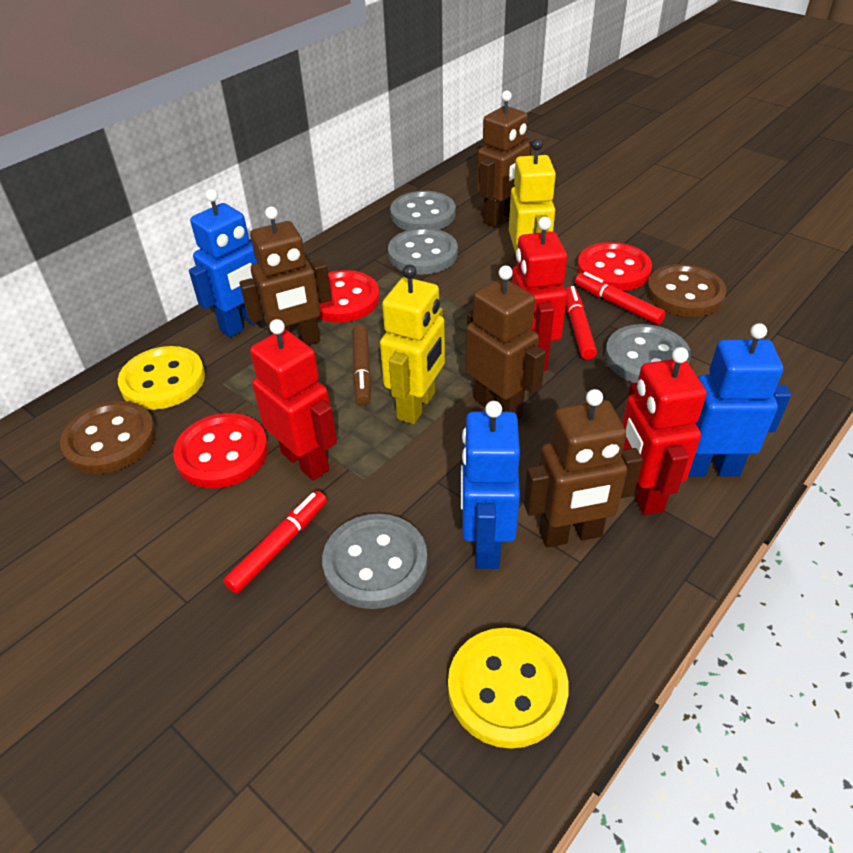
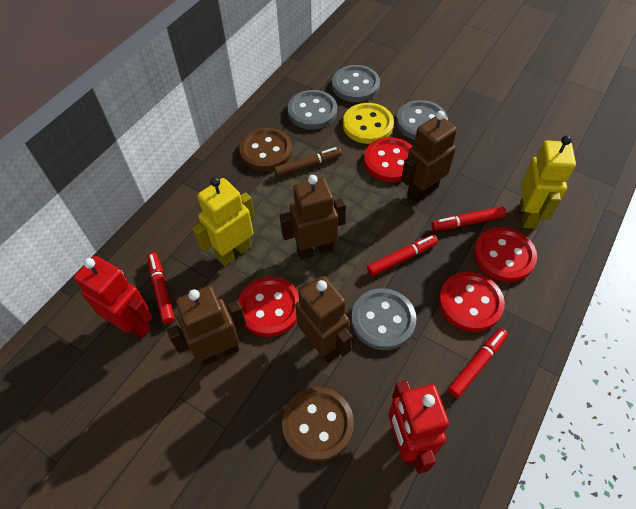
blue robot: 3 -> 0
red button: 3 -> 4
red marker: 3 -> 4
red robot: 3 -> 2
yellow button: 2 -> 1

